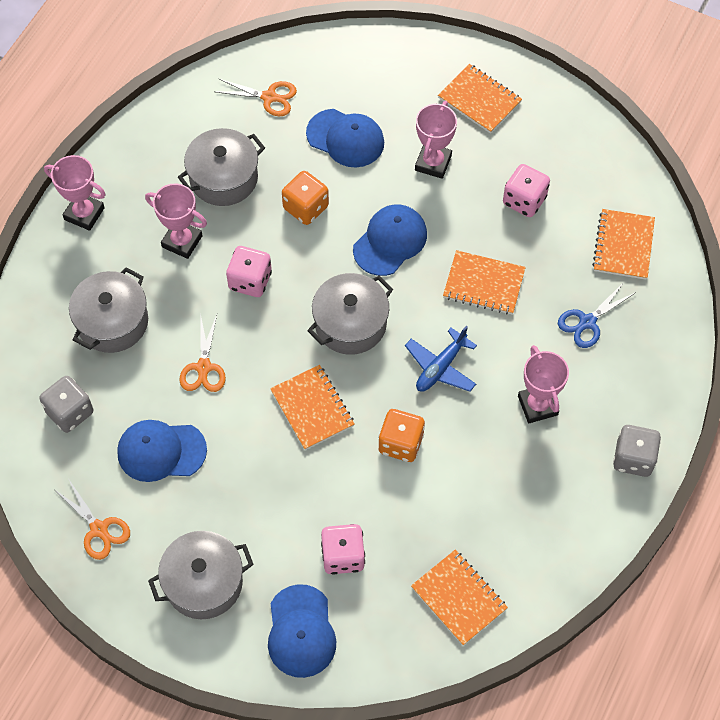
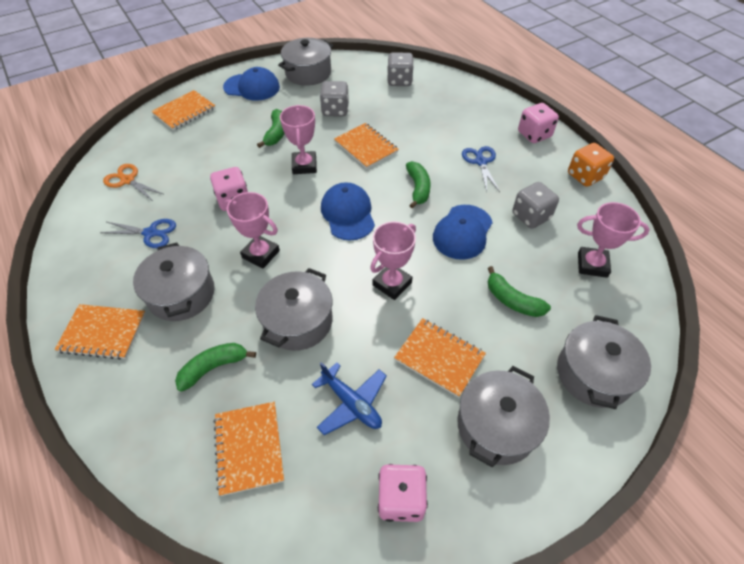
blue cap: 4 -> 3
blue scissors: 1 -> 2
green banana: 0 -> 4
grey dice: 2 -> 3
grey pot: 4 -> 5
orange dice: 2 -> 1
orange scissors: 3 -> 1

